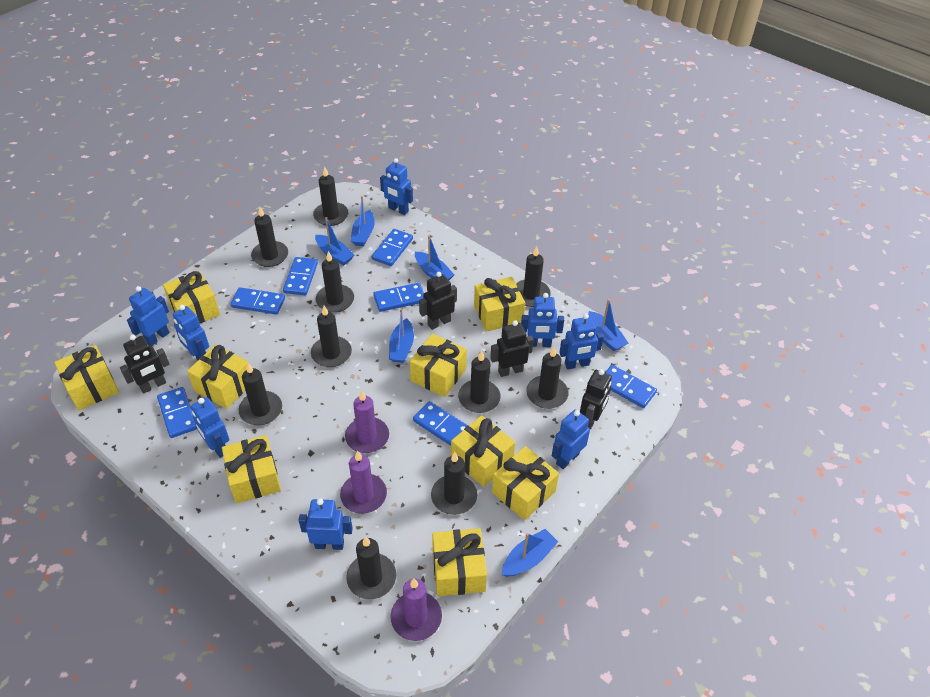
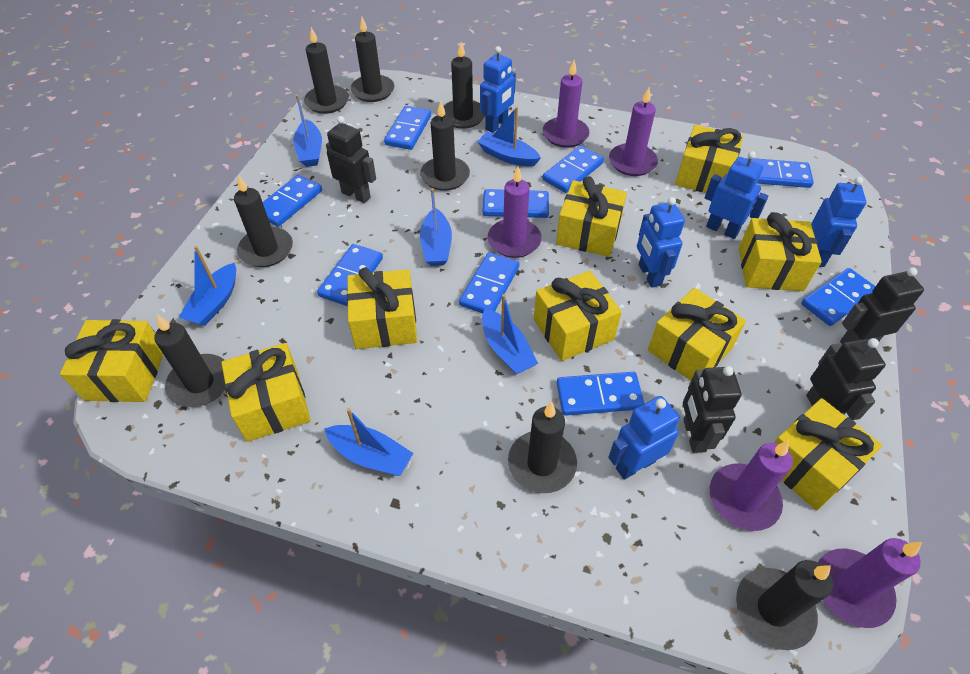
black candle: 10 -> 8
blue domino: 7 -> 9
blue robot: 8 -> 5
purple candle: 3 -> 5

